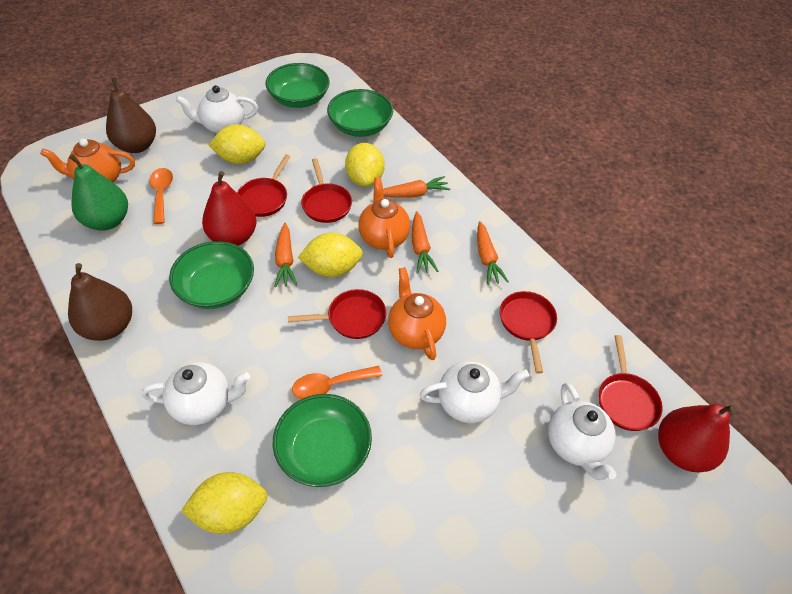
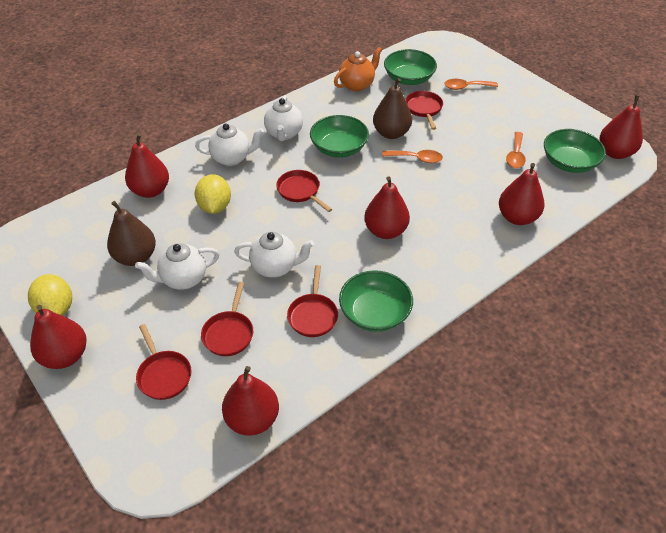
green pear: 1 -> 0
orange carrot: 4 -> 0
orange spoon: 2 -> 3
orange teapot: 3 -> 1
red pear: 2 -> 6
yellow lemon: 4 -> 2

